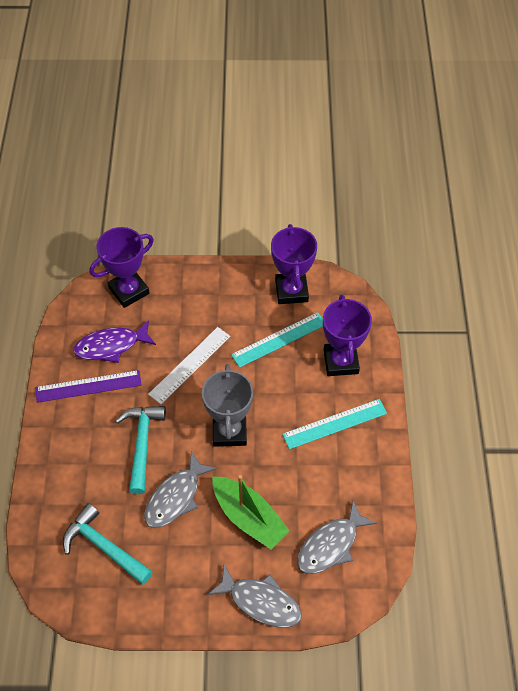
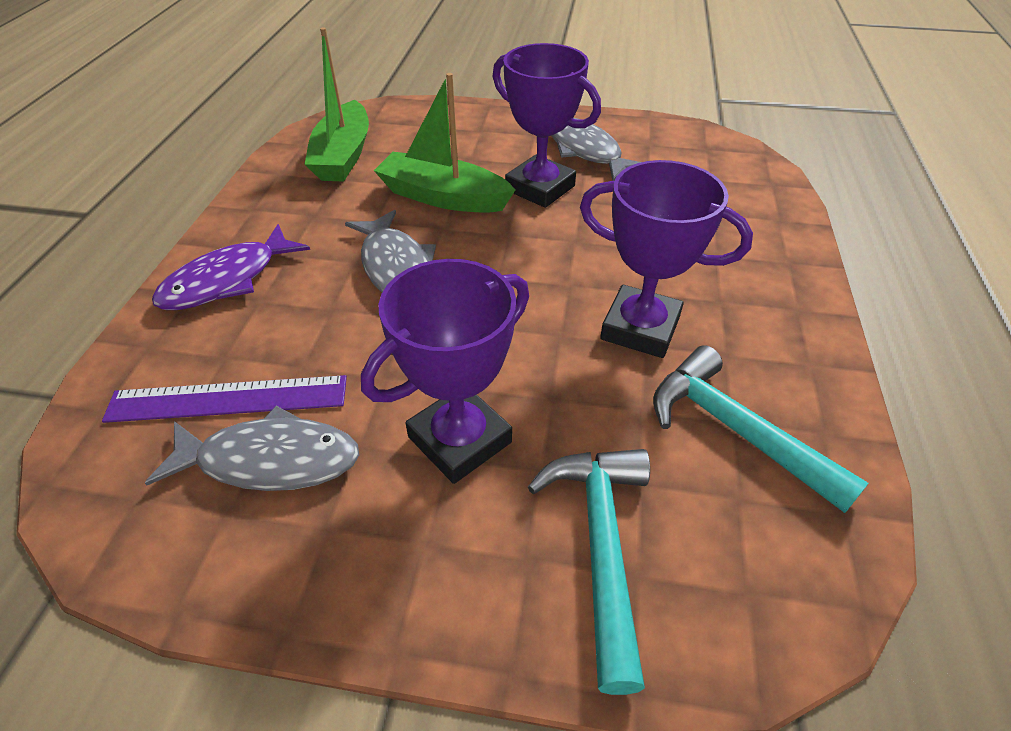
green boat: 1 -> 2
grey trophy: 1 -> 0
turquoise ruler: 2 -> 0
white ruler: 1 -> 0

